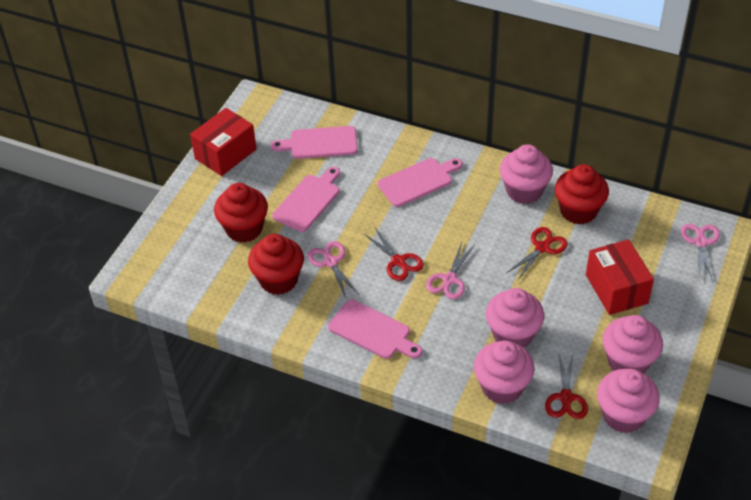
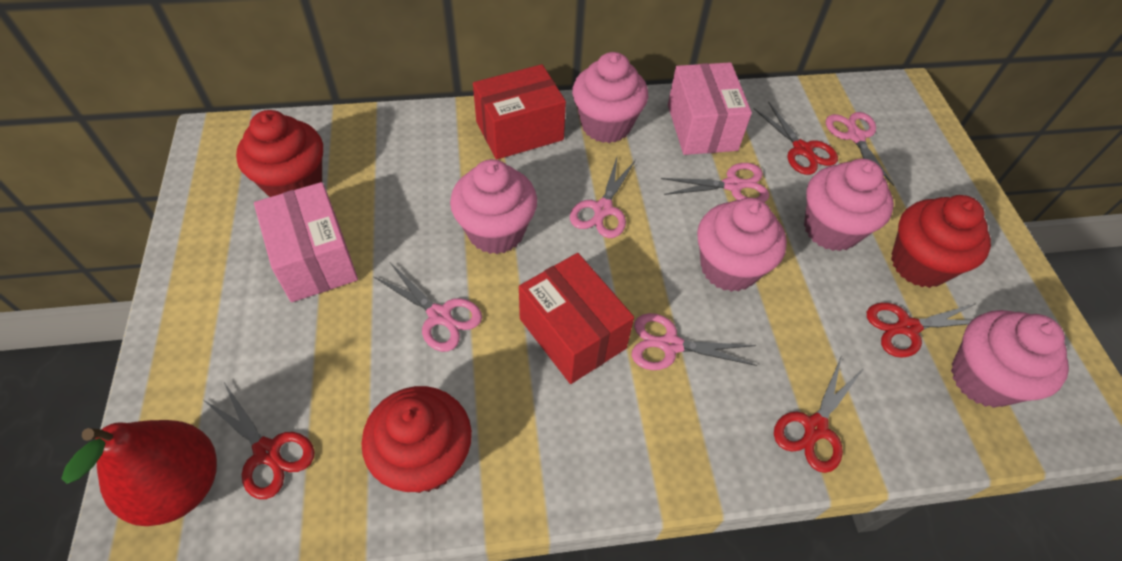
pink box: 0 -> 2
pink cutting board: 4 -> 0
pink scissors: 3 -> 5
red pear: 0 -> 1
red scissors: 3 -> 4

